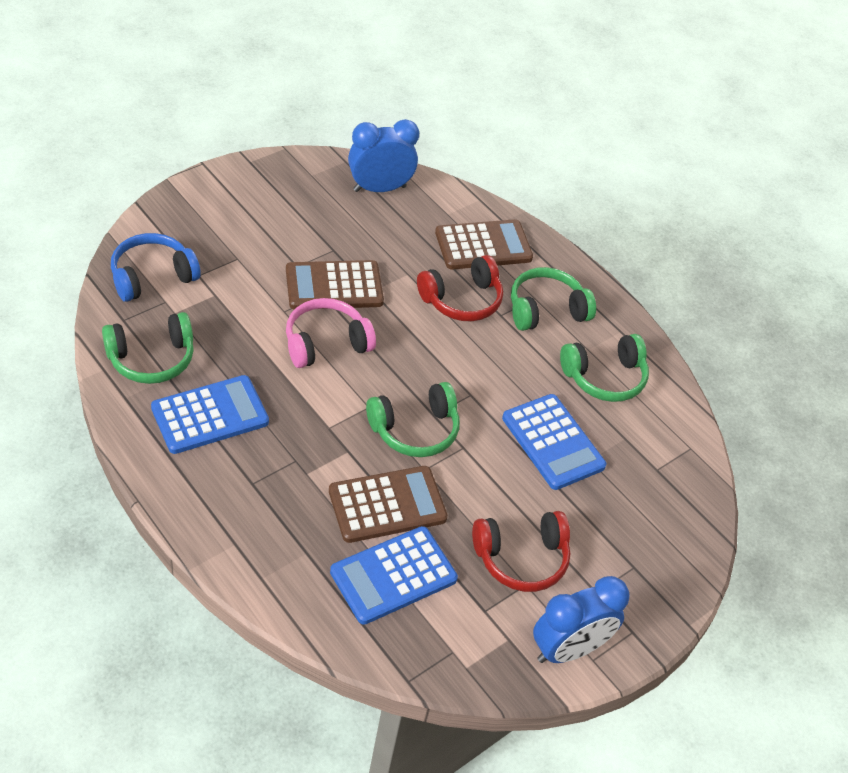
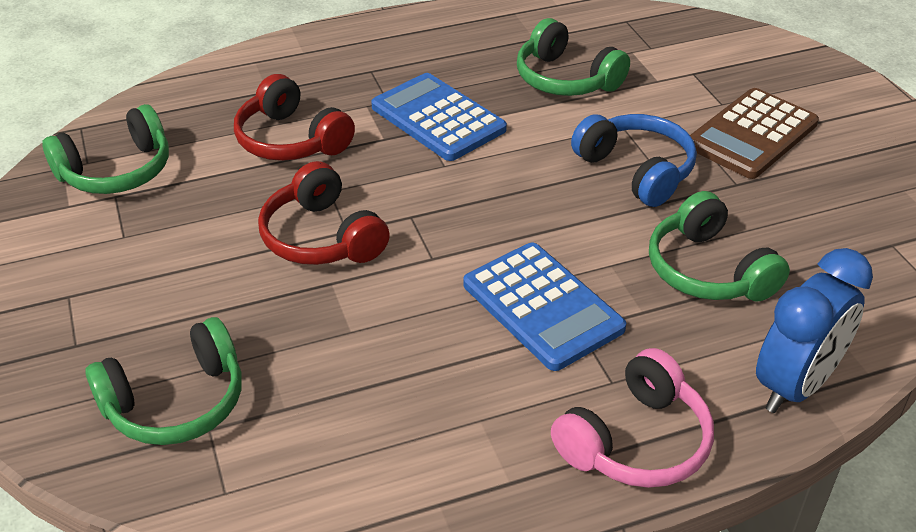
blue calculator: 3 -> 2
blue clock: 2 -> 1
brown calculator: 3 -> 1

